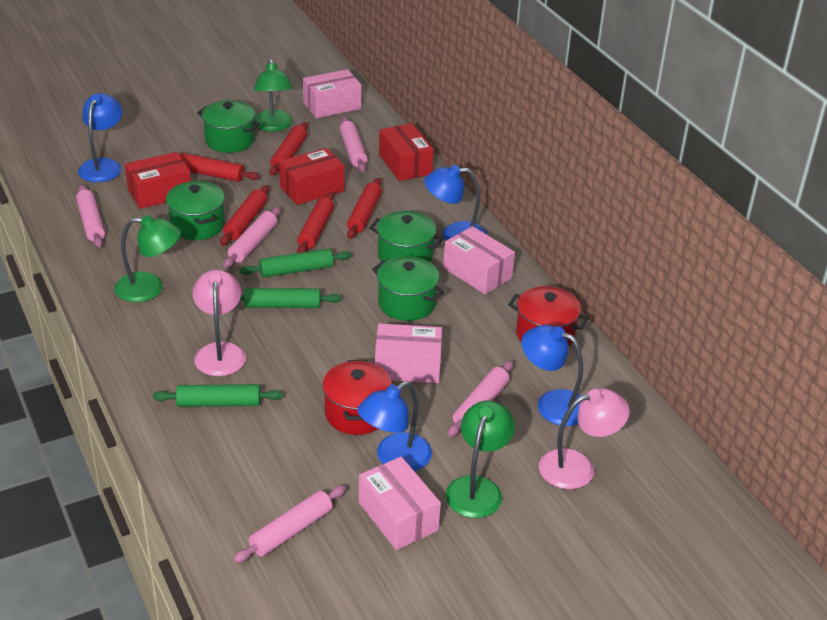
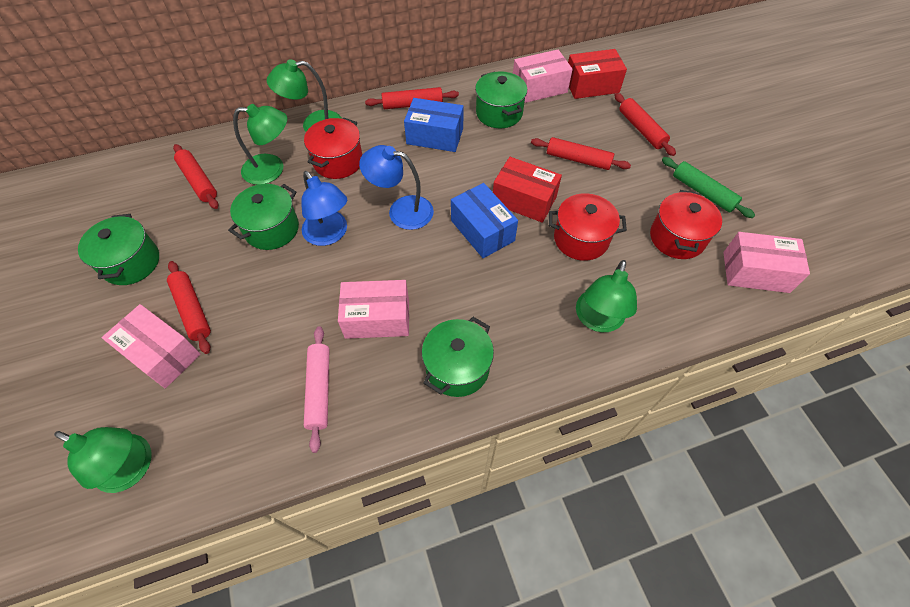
blue box: 0 -> 2
blue lamp: 4 -> 2
green lamp: 3 -> 4
green rolling pin: 3 -> 1
pink lamp: 2 -> 0
pink rolling pin: 5 -> 1
red box: 3 -> 2
red pot: 2 -> 3

